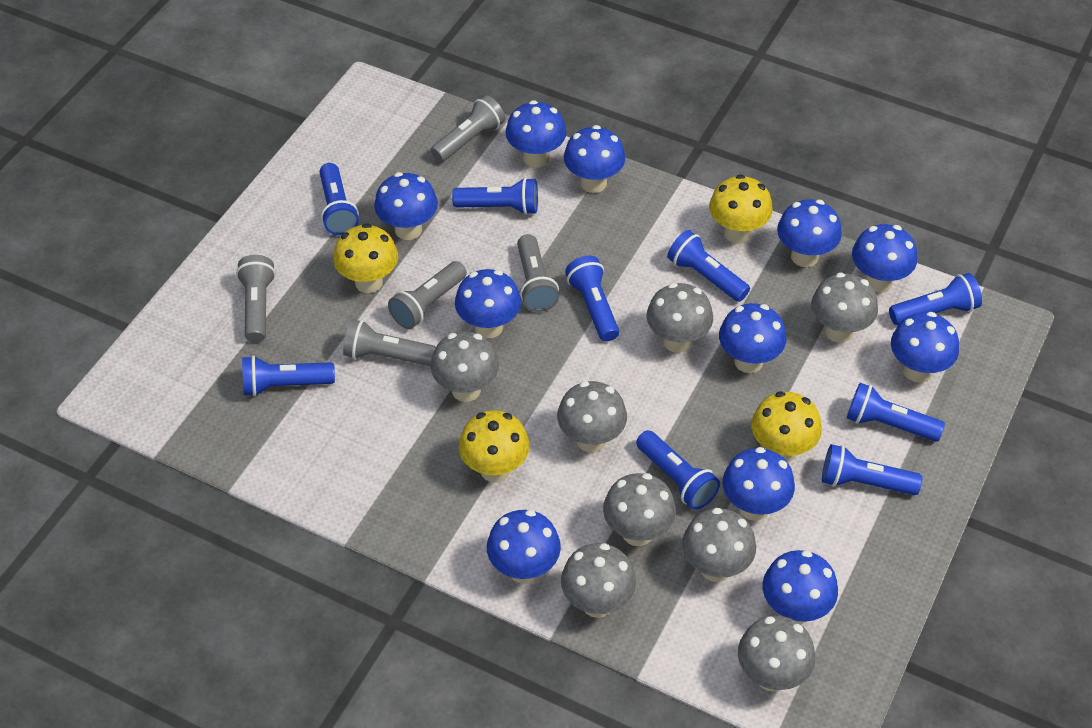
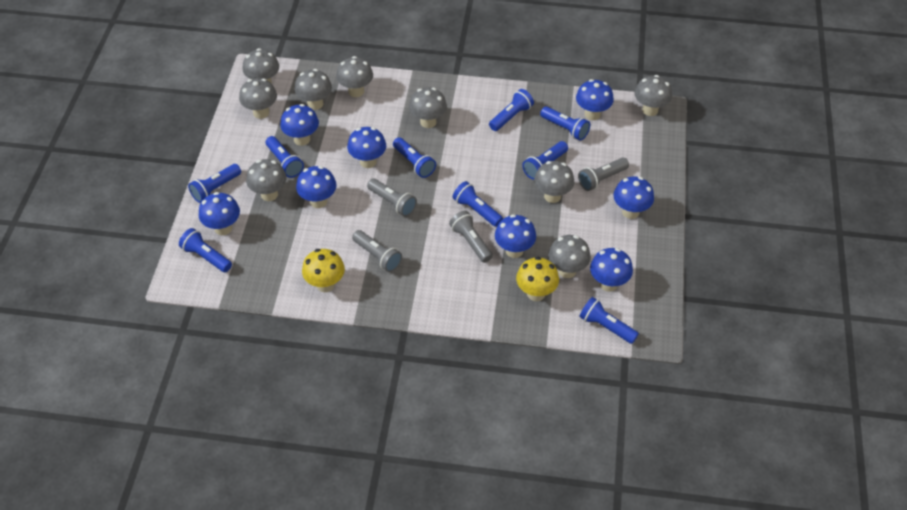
blue mushroom: 11 -> 8
grey flashlight: 5 -> 4
grey mushroom: 8 -> 9
yellow mushroom: 4 -> 2

